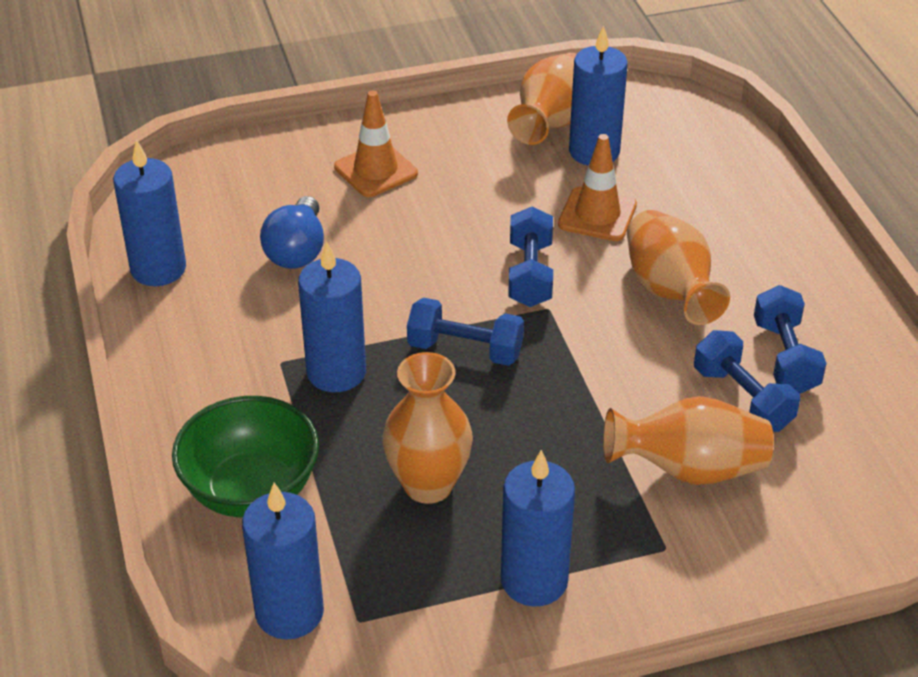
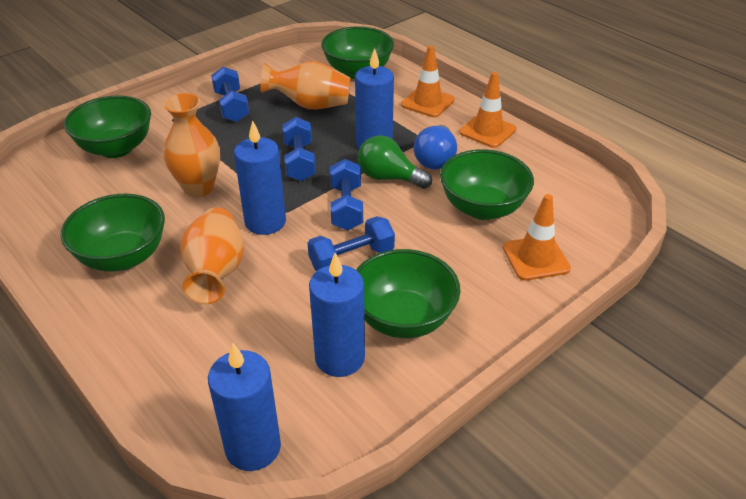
blue candle: 5 -> 4
green bowl: 1 -> 5
green light bulb: 0 -> 1
orange traffic cone: 2 -> 3
orange vase: 4 -> 3

